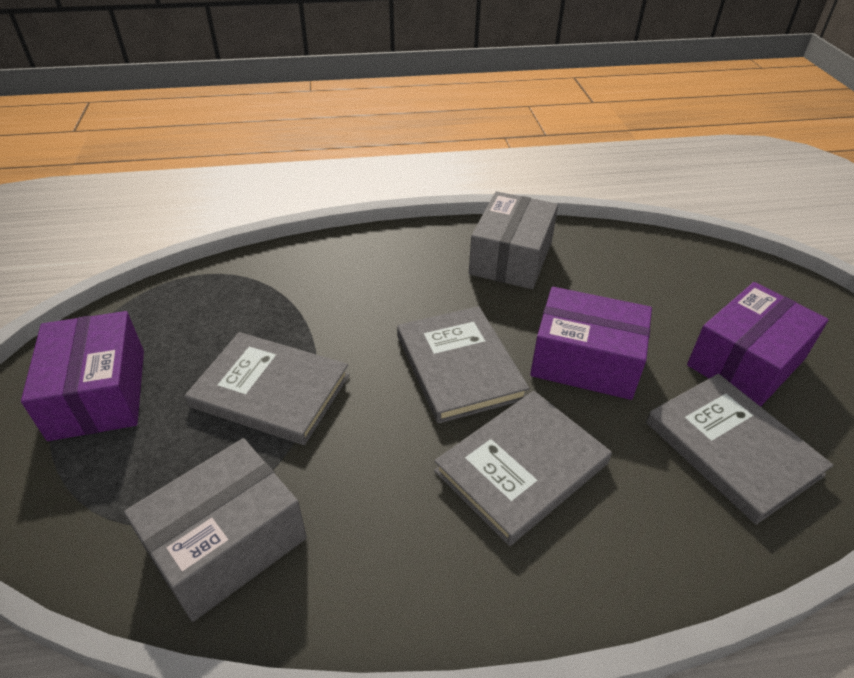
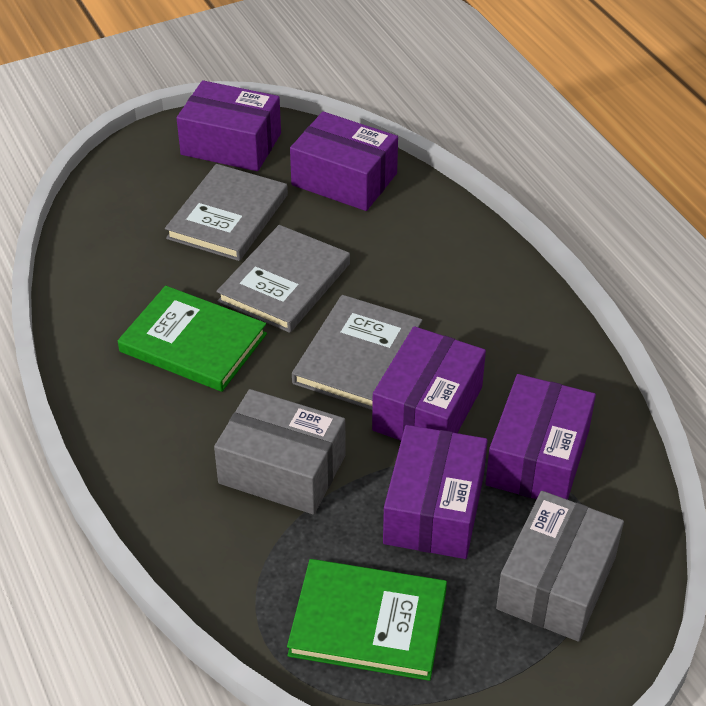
green book: 0 -> 2
grey book: 4 -> 3
purple box: 3 -> 5

